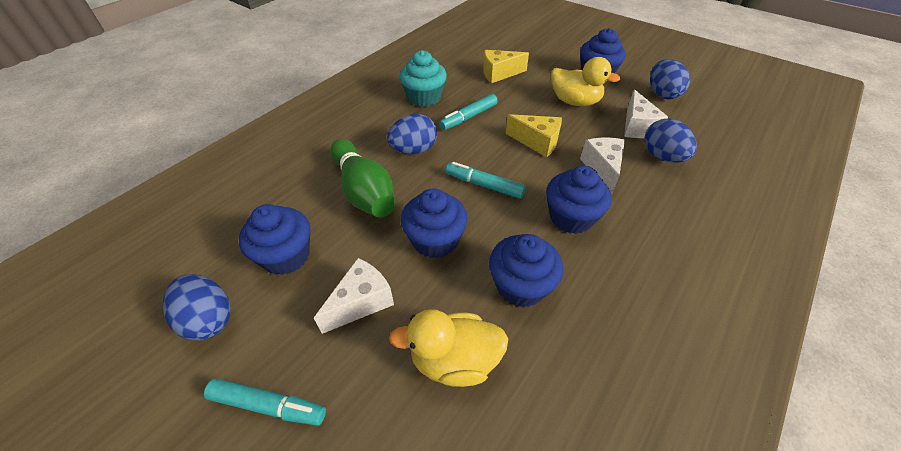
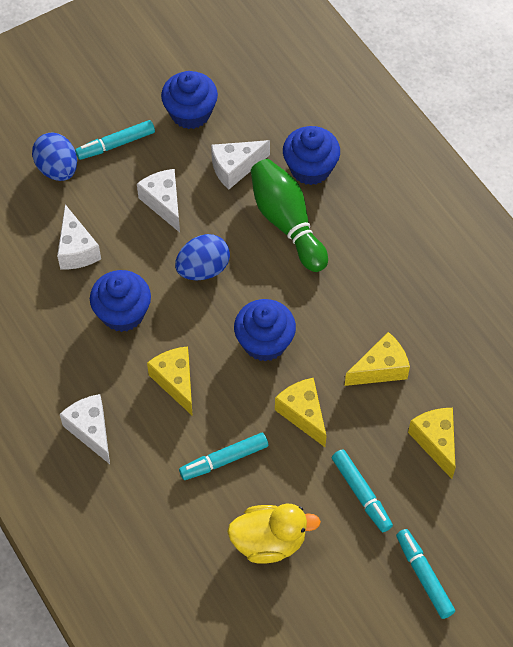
blue cupcake: 5 -> 4
blue egg: 4 -> 2
turquoise cupcake: 1 -> 0
turquoise marker: 3 -> 4
white cheese: 3 -> 4
yellow cheese: 2 -> 4
yellow duck: 2 -> 1

